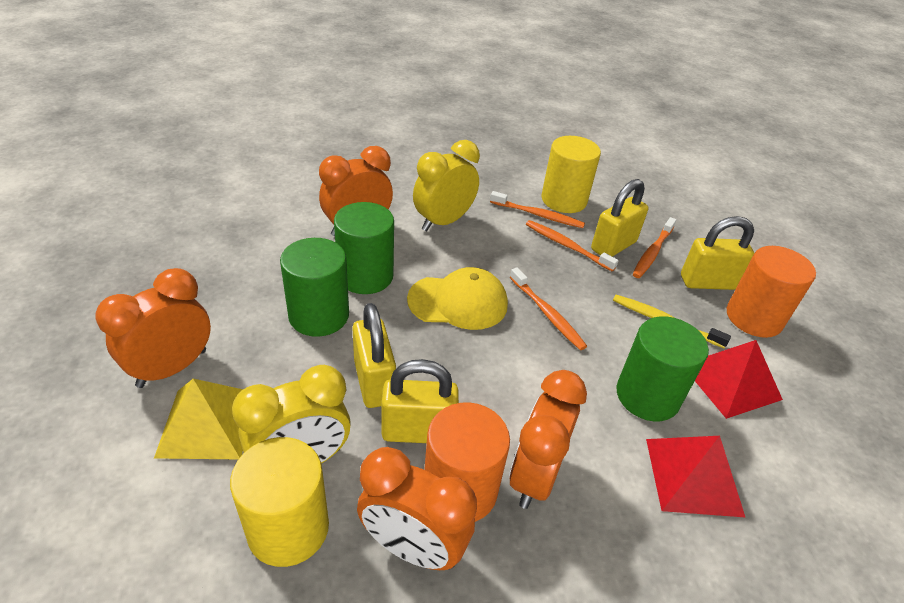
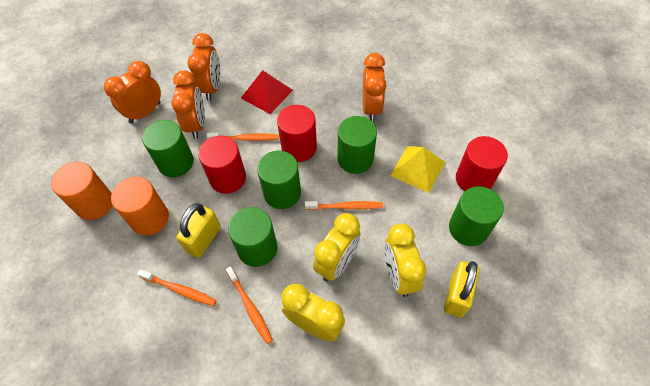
green cylinder: 3 -> 5
red cylinder: 0 -> 3
red pyramid: 2 -> 1
yellow cap: 1 -> 0
yellow clock: 2 -> 3
yellow cylinder: 2 -> 0
yellow padlock: 4 -> 2
yellow toothbrush: 1 -> 0

